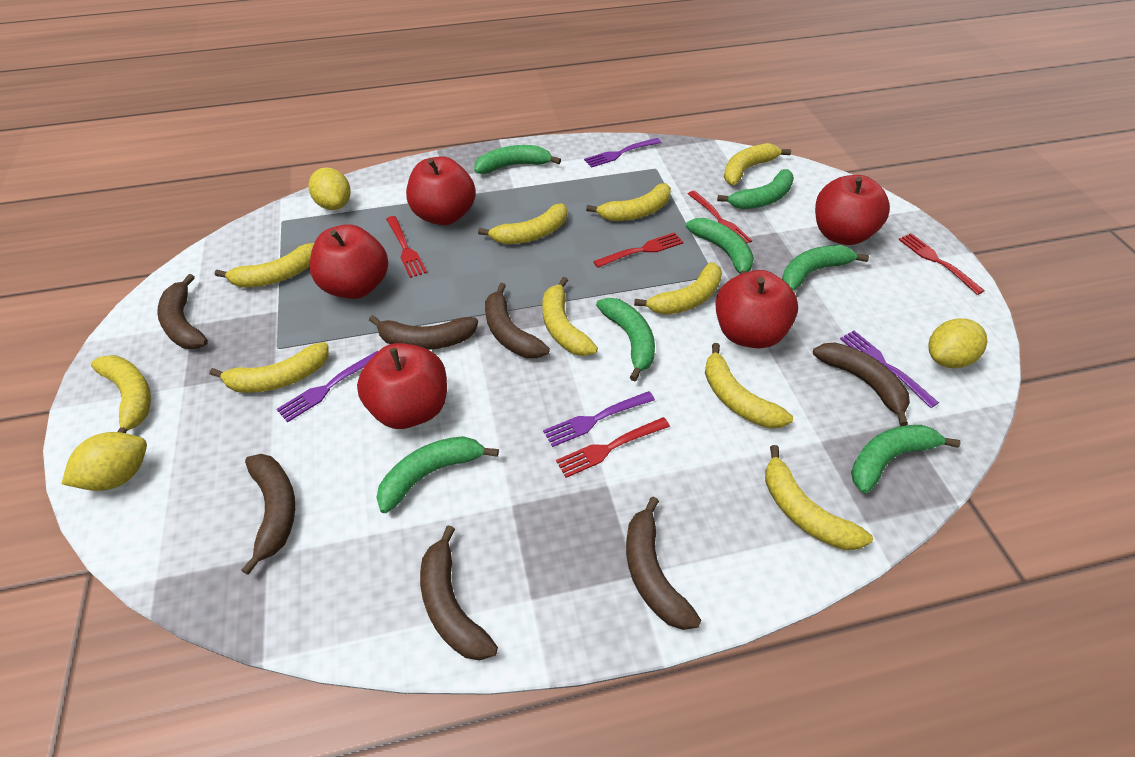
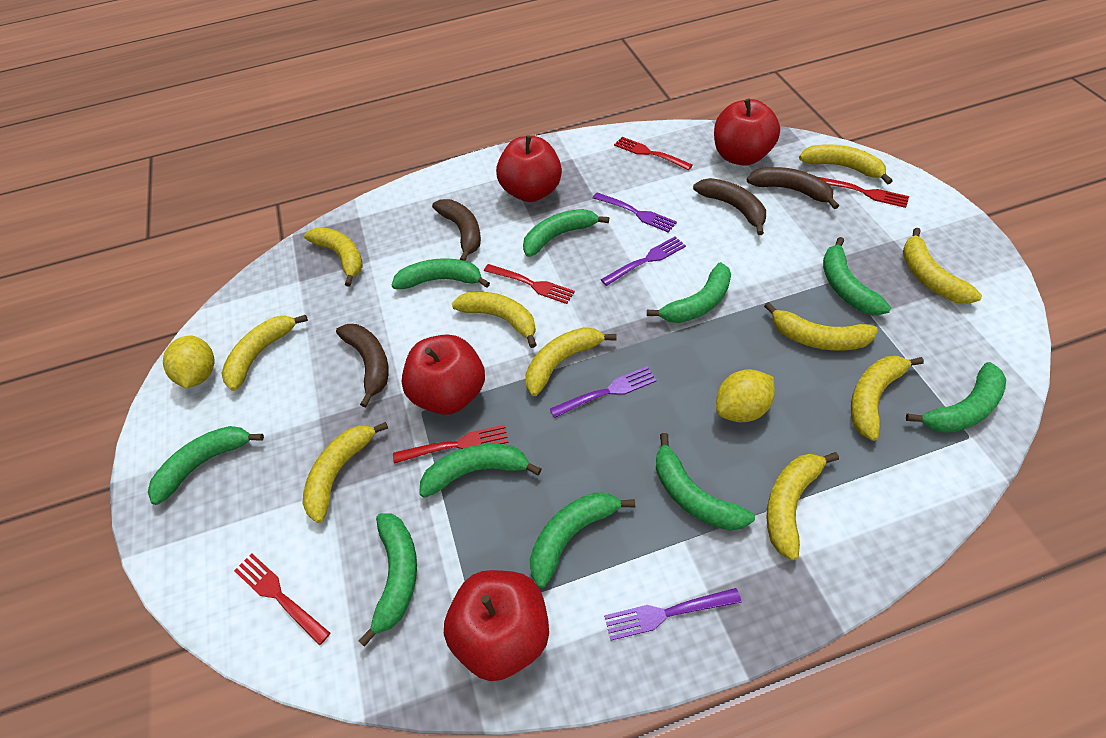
brown banana: 7 -> 4
green banana: 7 -> 10
red apple: 5 -> 4
yellow lemon: 3 -> 2

